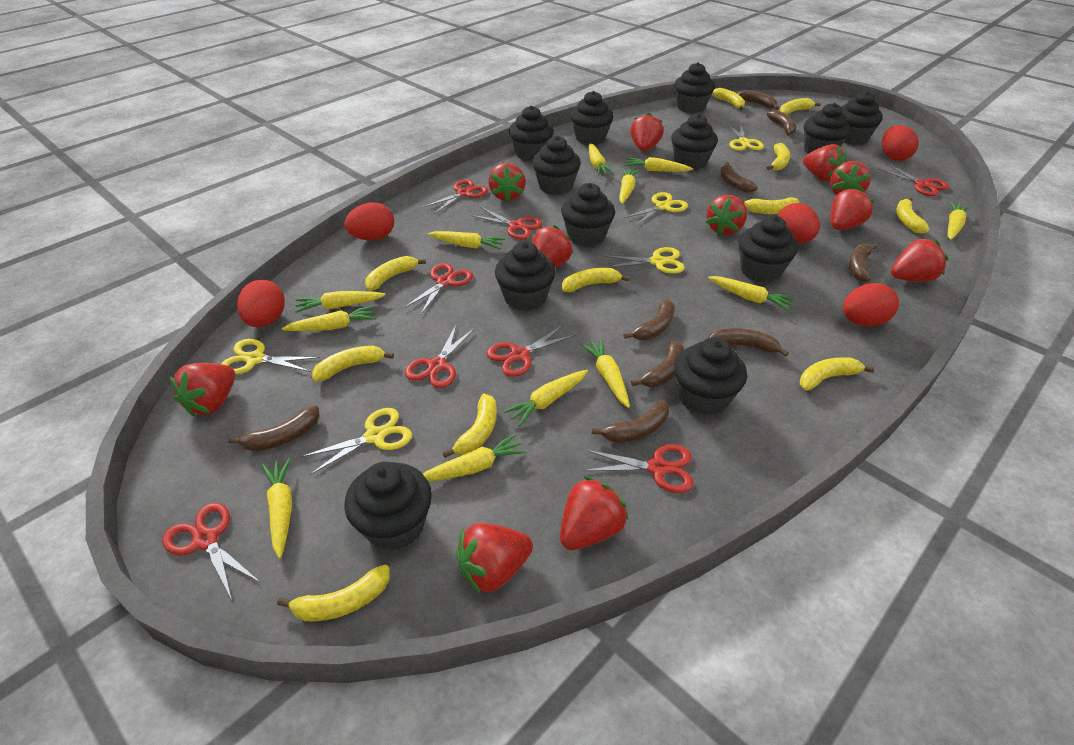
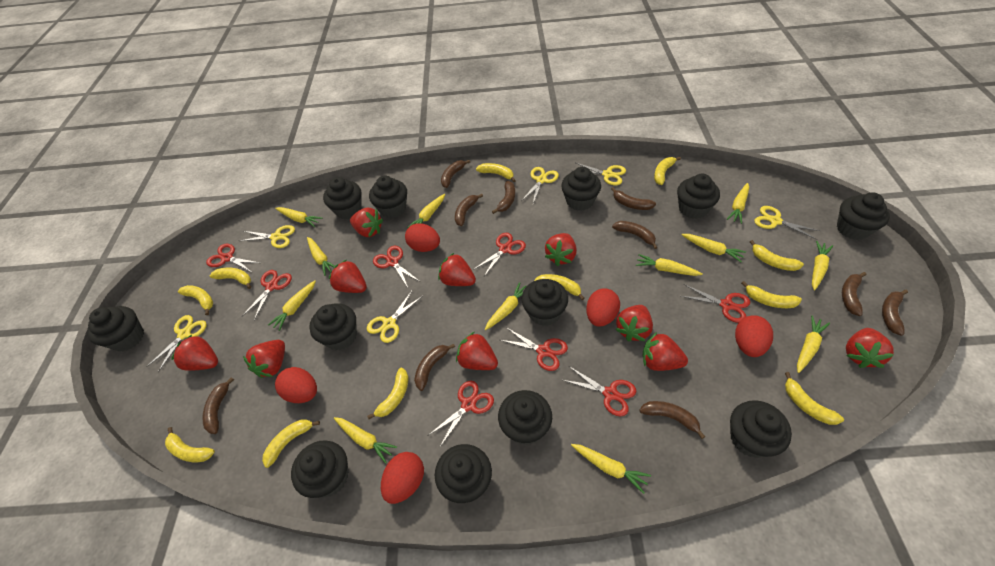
brown banana: 9 -> 10
red strawberry: 11 -> 10
yellow scissors: 5 -> 6

